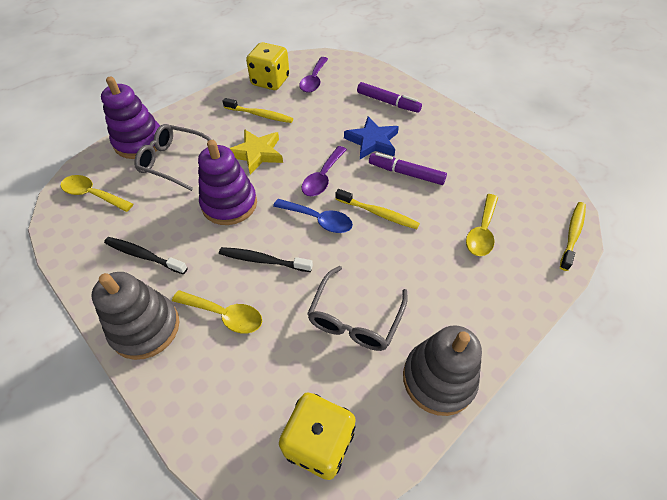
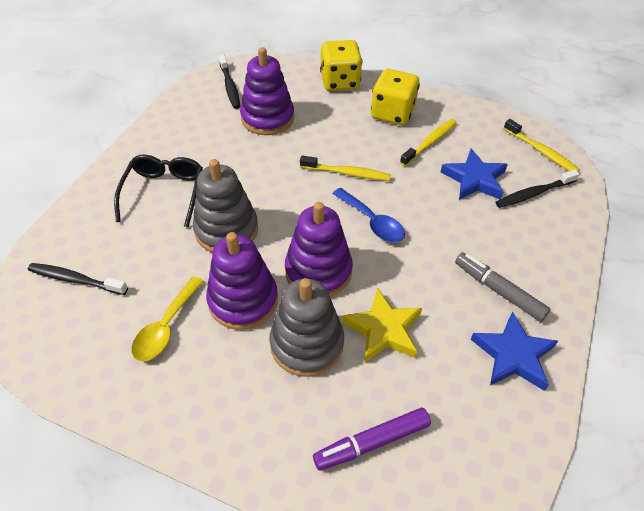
black glasses: 0 -> 1
black toothbrush: 2 -> 3
blue star: 1 -> 2
grey glasses: 2 -> 0
grey marker: 0 -> 1
purple marker: 2 -> 1
purple spoon: 2 -> 0
purple stacking toy: 2 -> 3
yellow spoon: 3 -> 1

